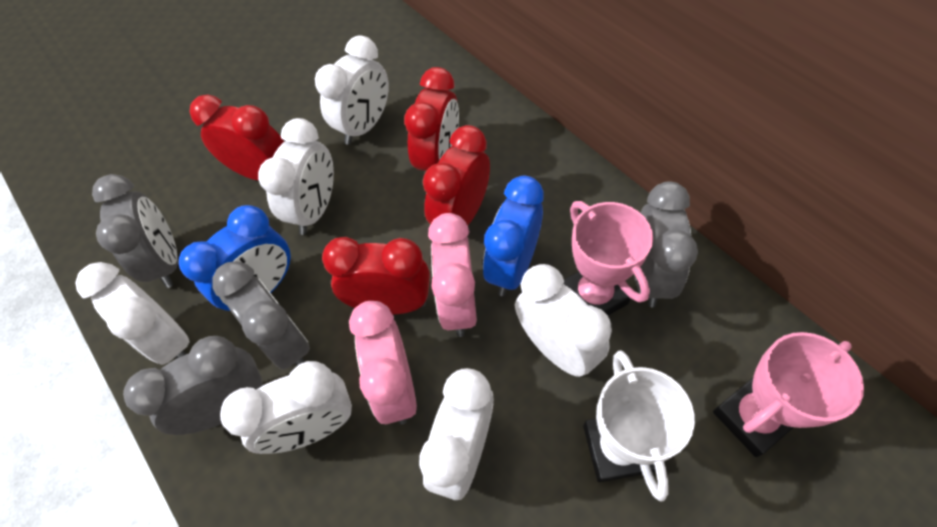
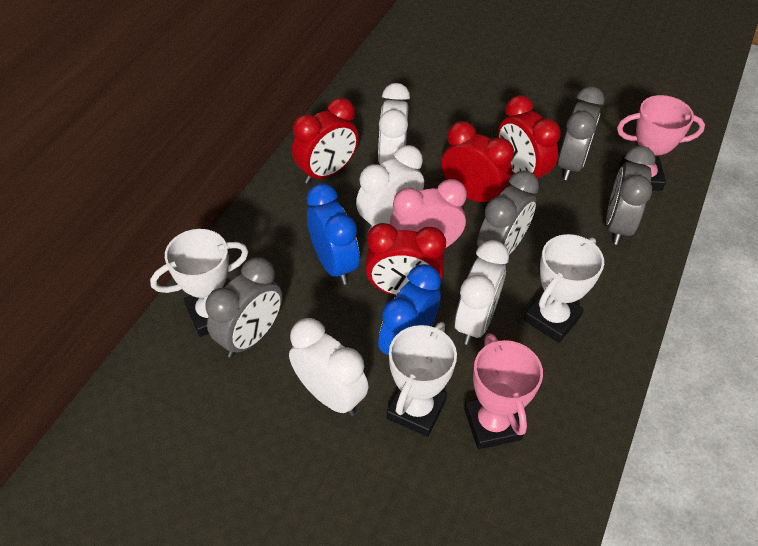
pink clock: 2 -> 1
white clock: 6 -> 4
white trophy: 1 -> 3

